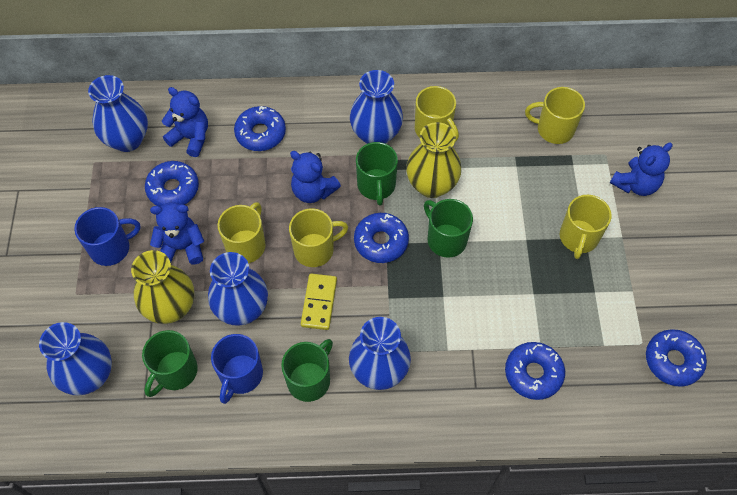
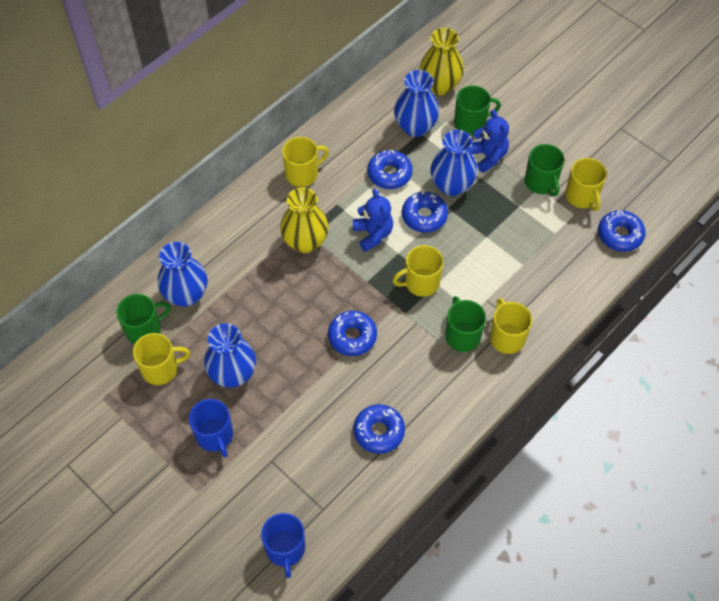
blue teddy bear: 4 -> 2
blue vase: 5 -> 4
yellow domino: 1 -> 0

